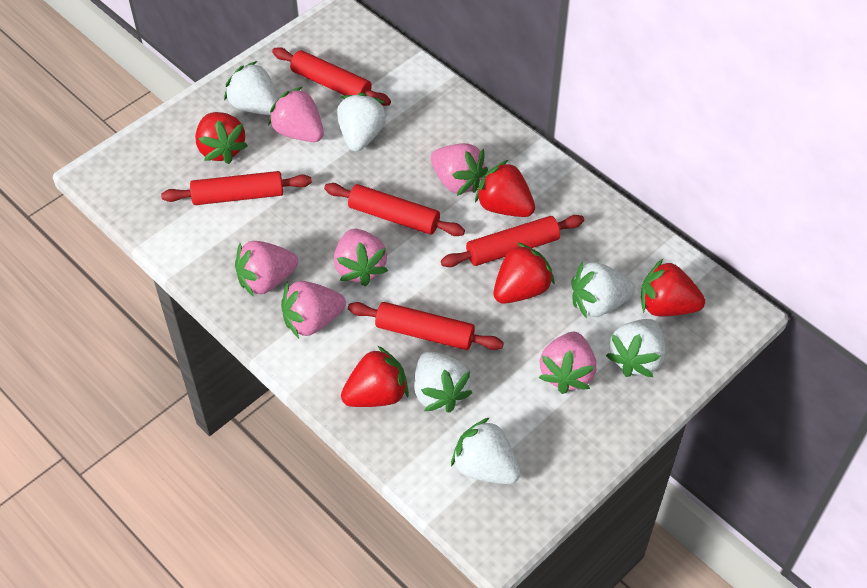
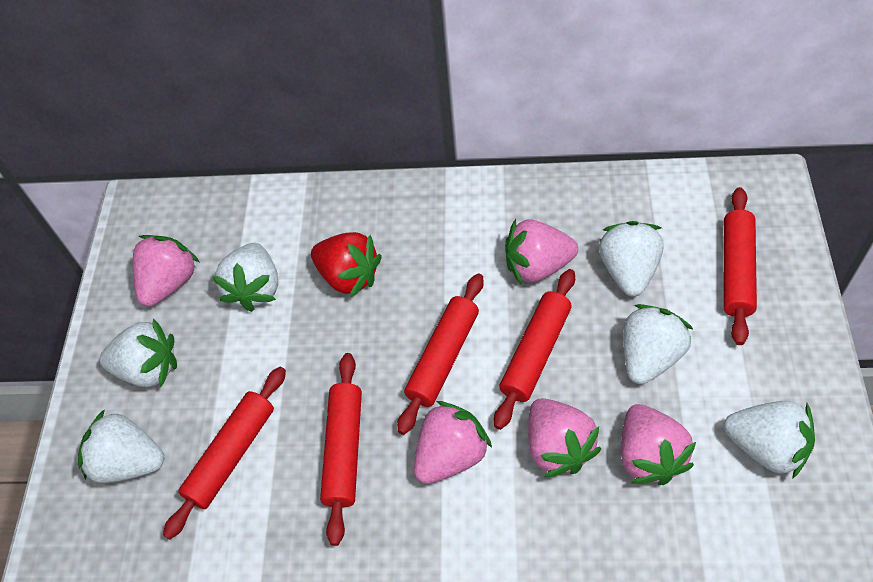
pink strawberry: 6 -> 5
red strawberry: 5 -> 1

